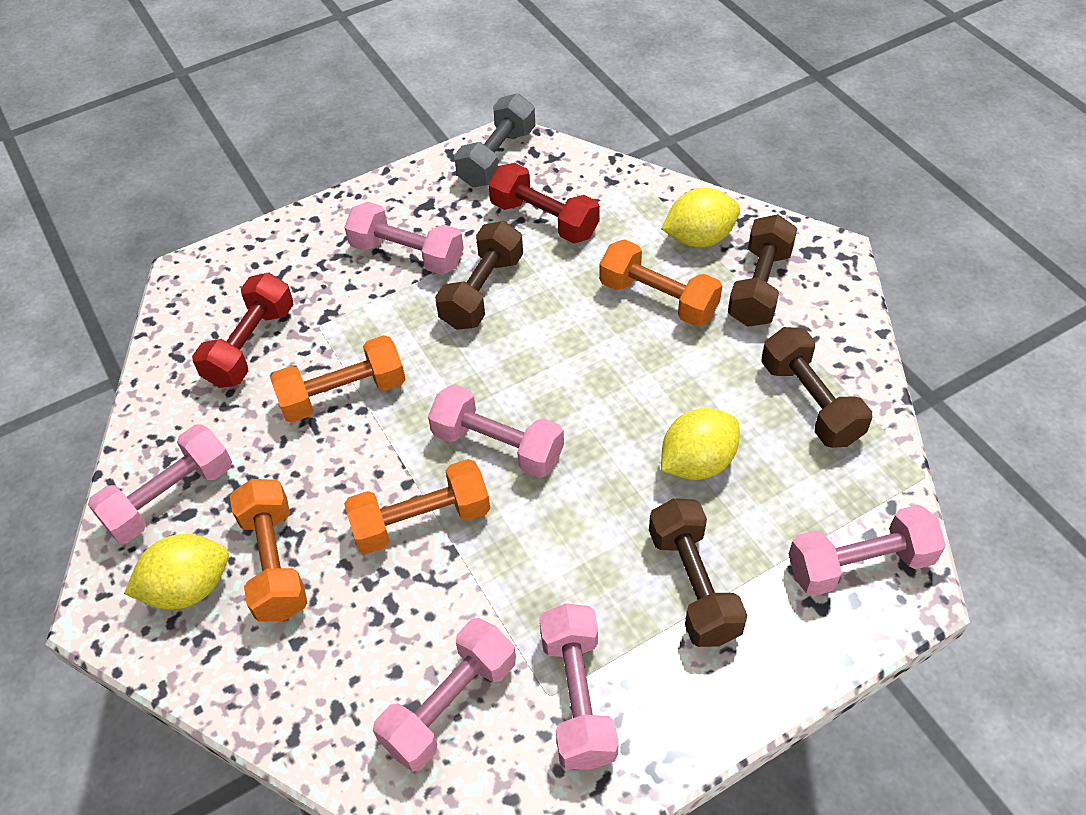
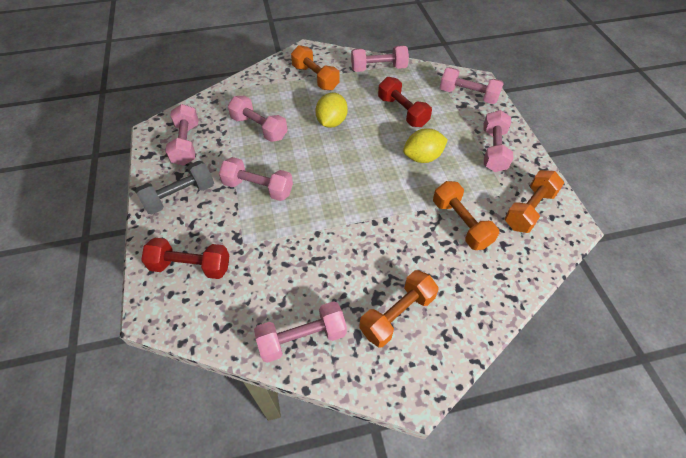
brown dumbbell: 4 -> 0
pink dumbbell: 6 -> 7
yellow lemon: 3 -> 2

